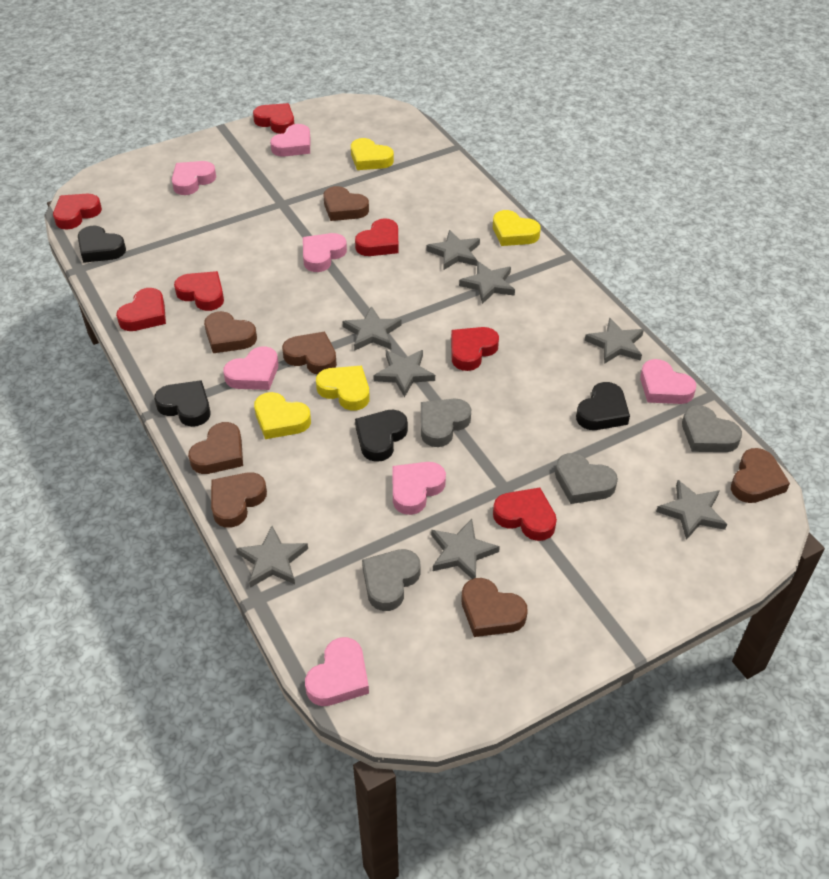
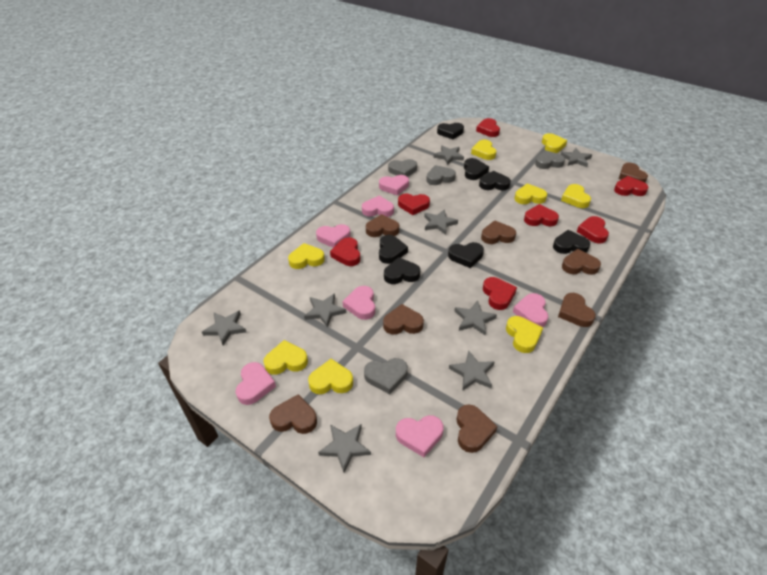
black heart: 4 -> 7
brown heart: 7 -> 8
yellow heart: 4 -> 8

